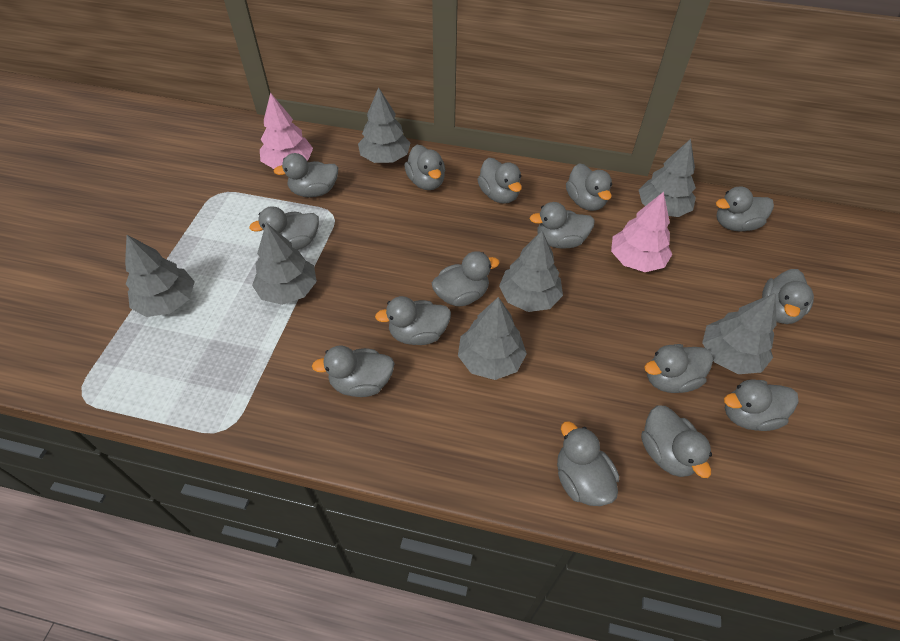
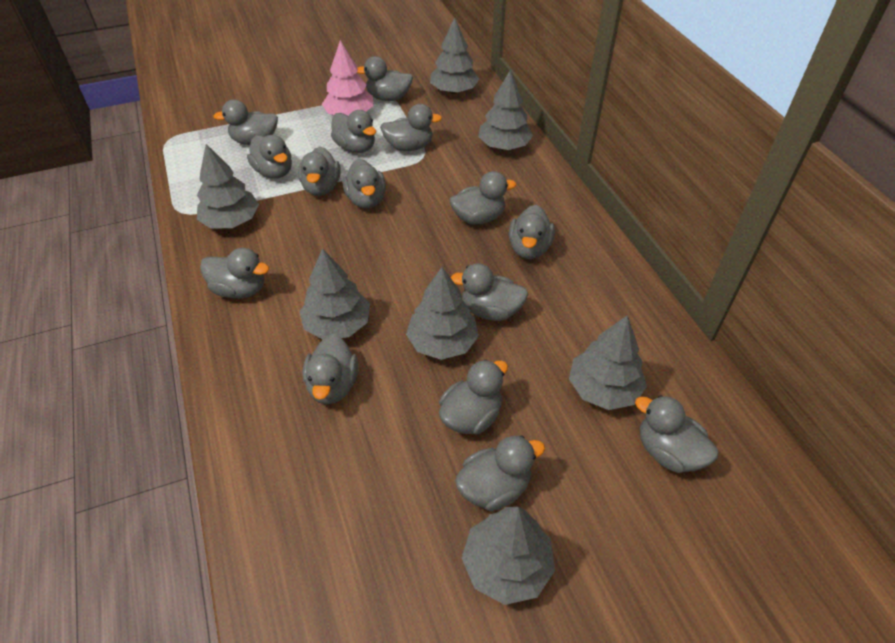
pink tree: 2 -> 1

